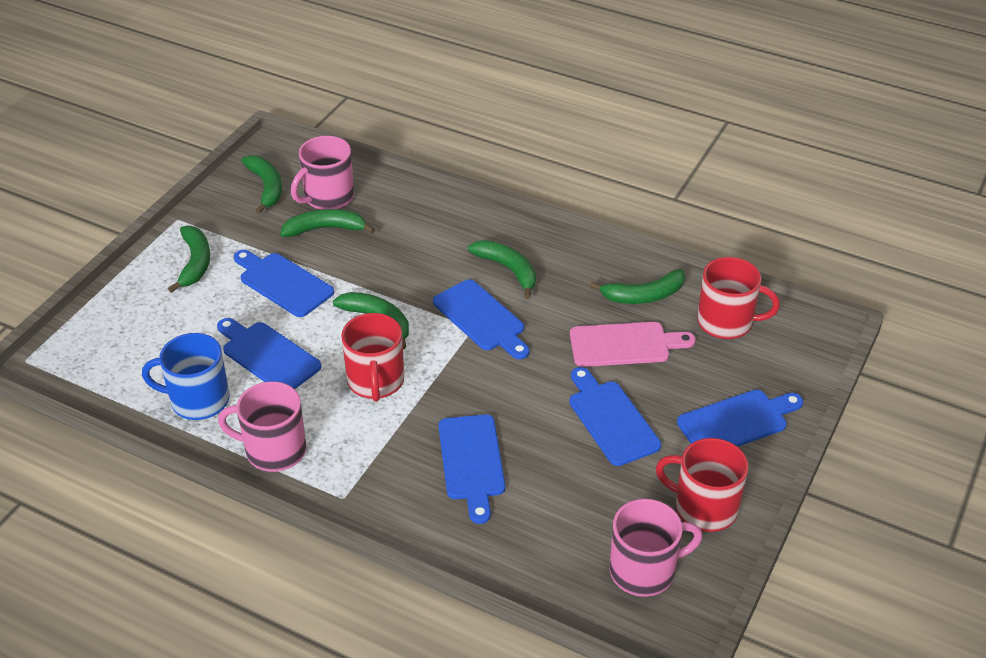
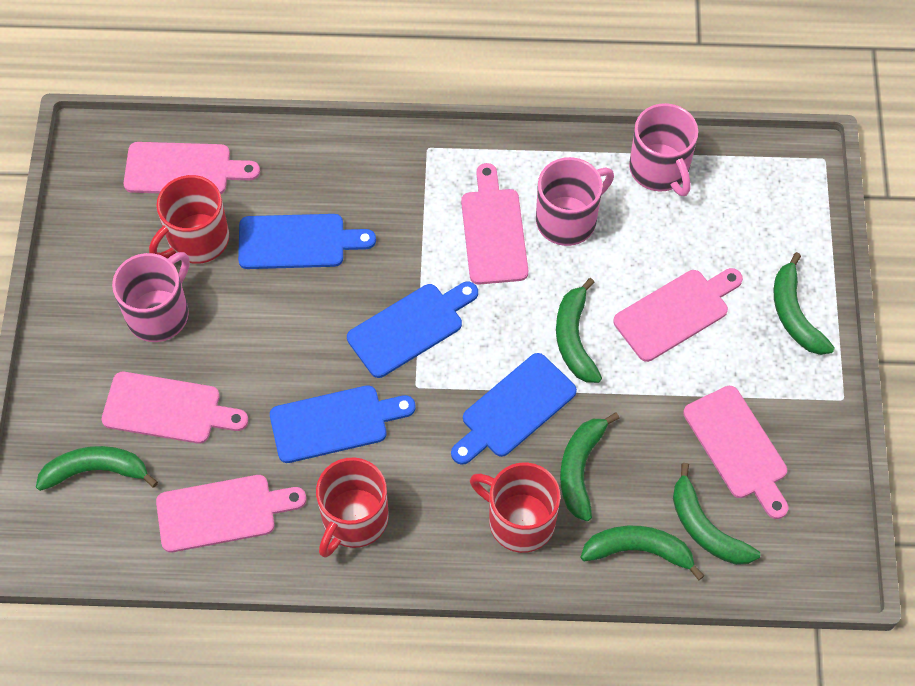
blue cutting board: 6 -> 4
blue mug: 1 -> 0
pink cutting board: 1 -> 6

